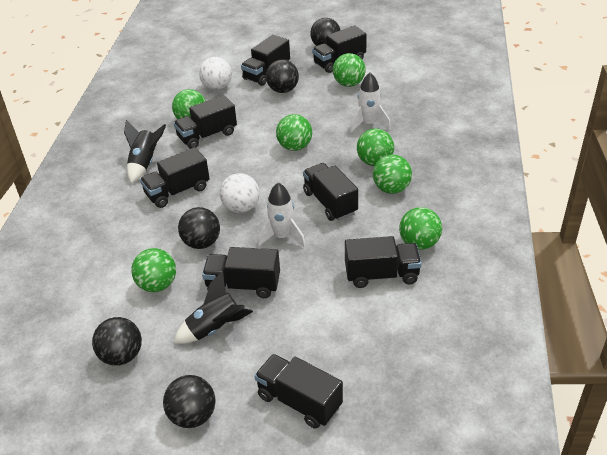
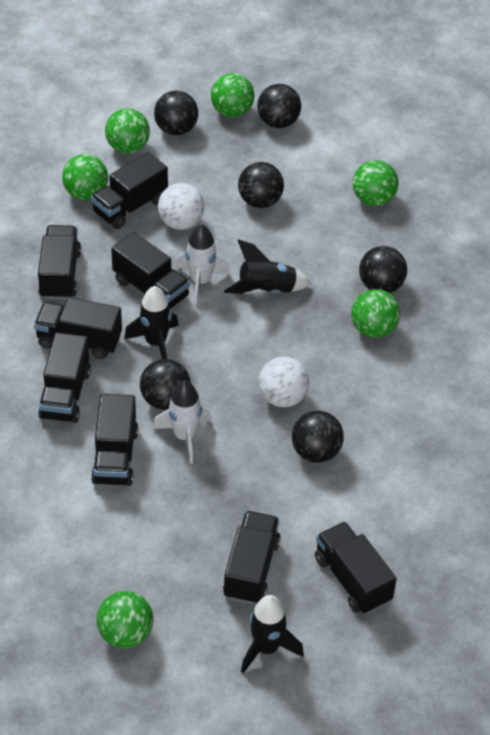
black ball: 5 -> 6
black rocket: 2 -> 3
green ball: 7 -> 6

